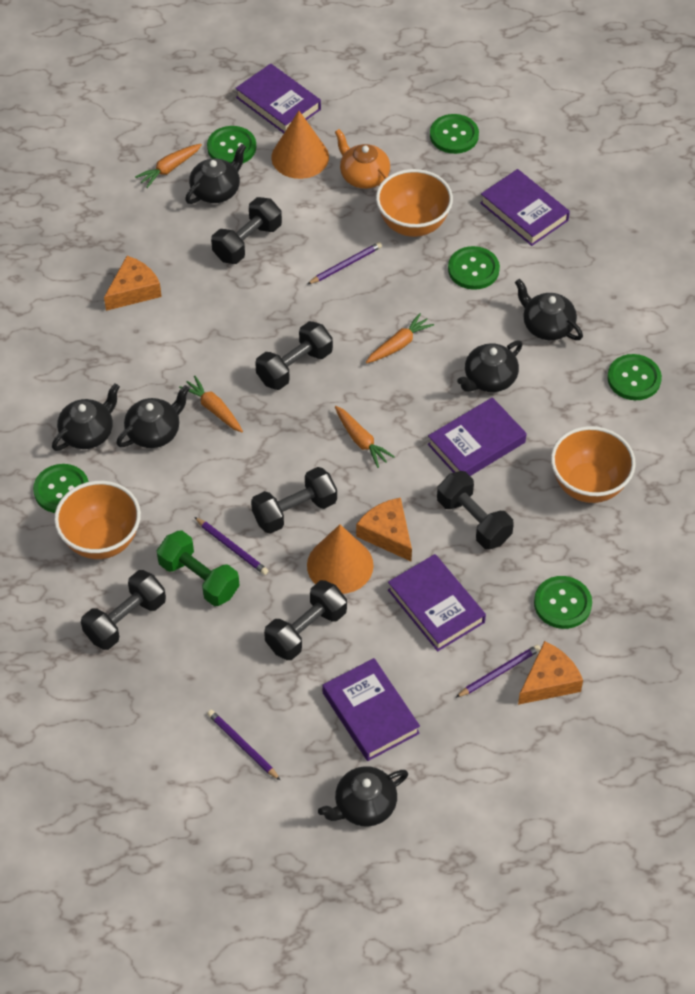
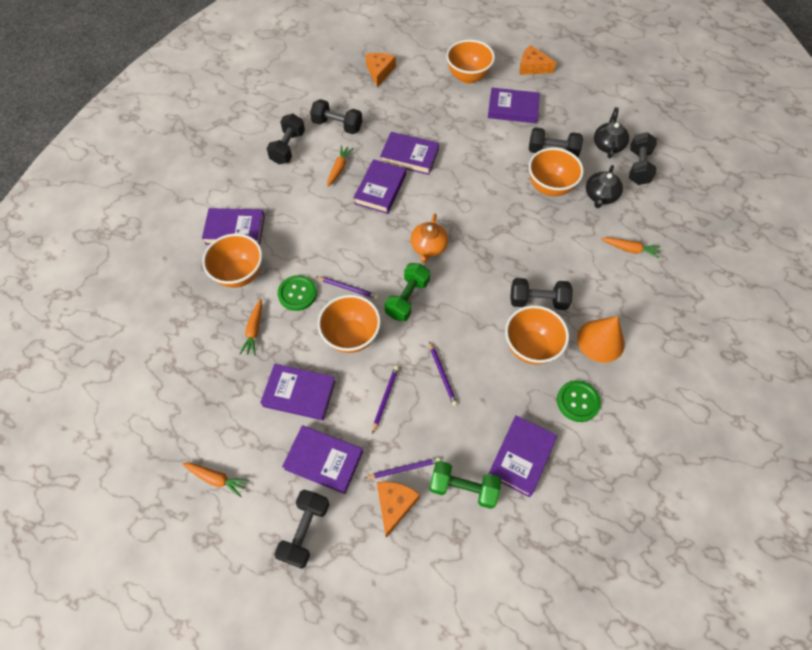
black teapot: 6 -> 2
green button: 6 -> 2
green dumbbell: 1 -> 2
orange bowl: 3 -> 5
orange cone: 2 -> 1
purple book: 5 -> 7

